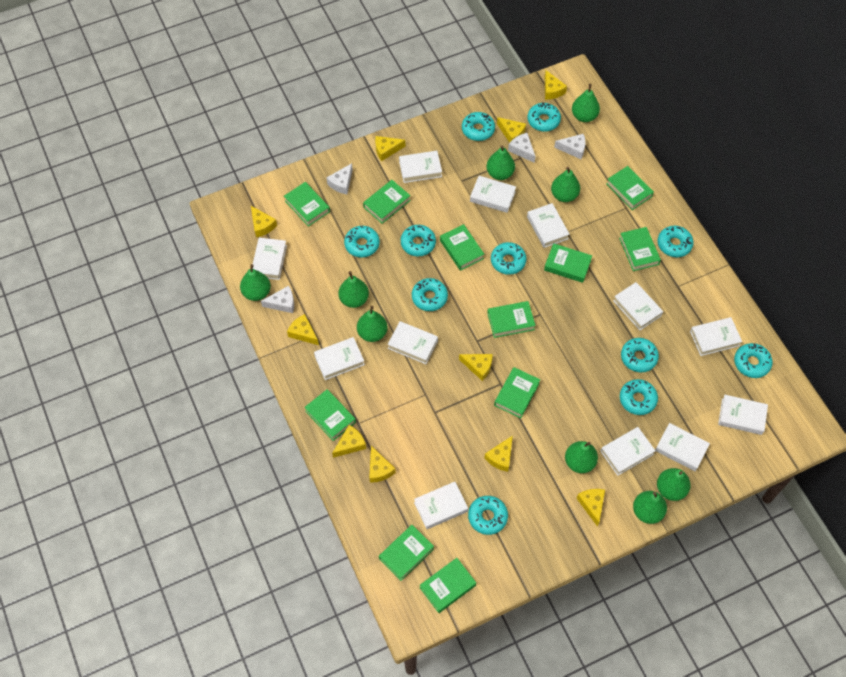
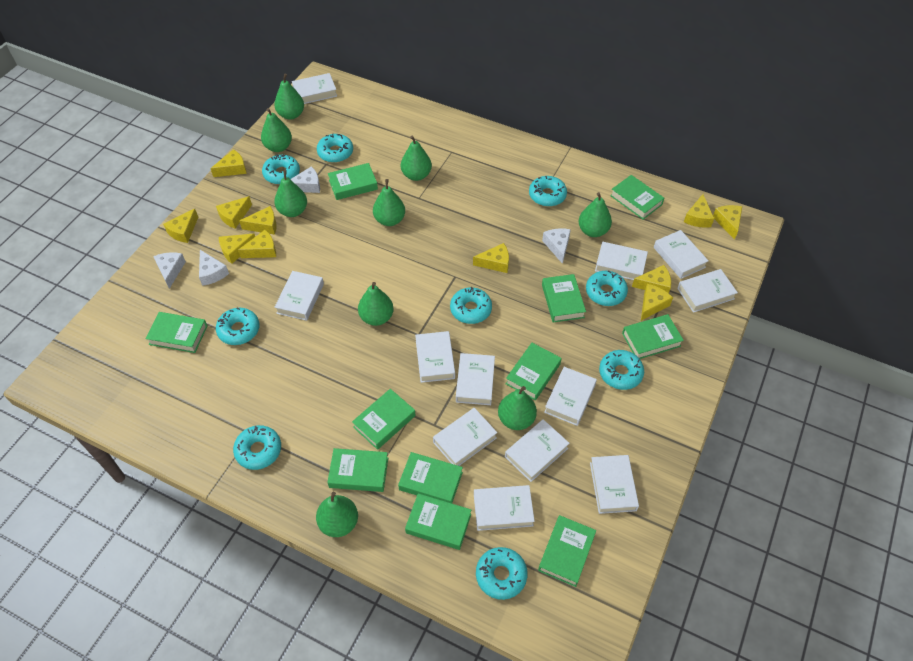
turquoise donut: 11 -> 9
yellow cheese: 10 -> 11

